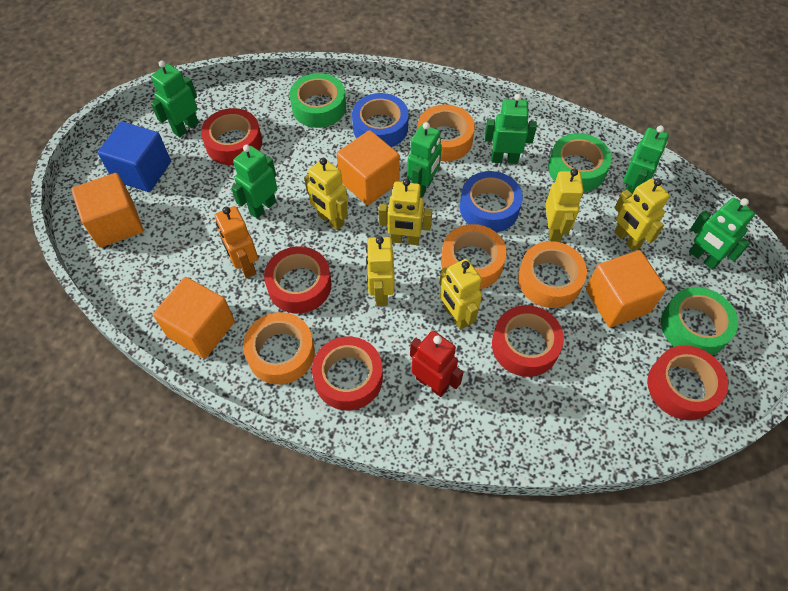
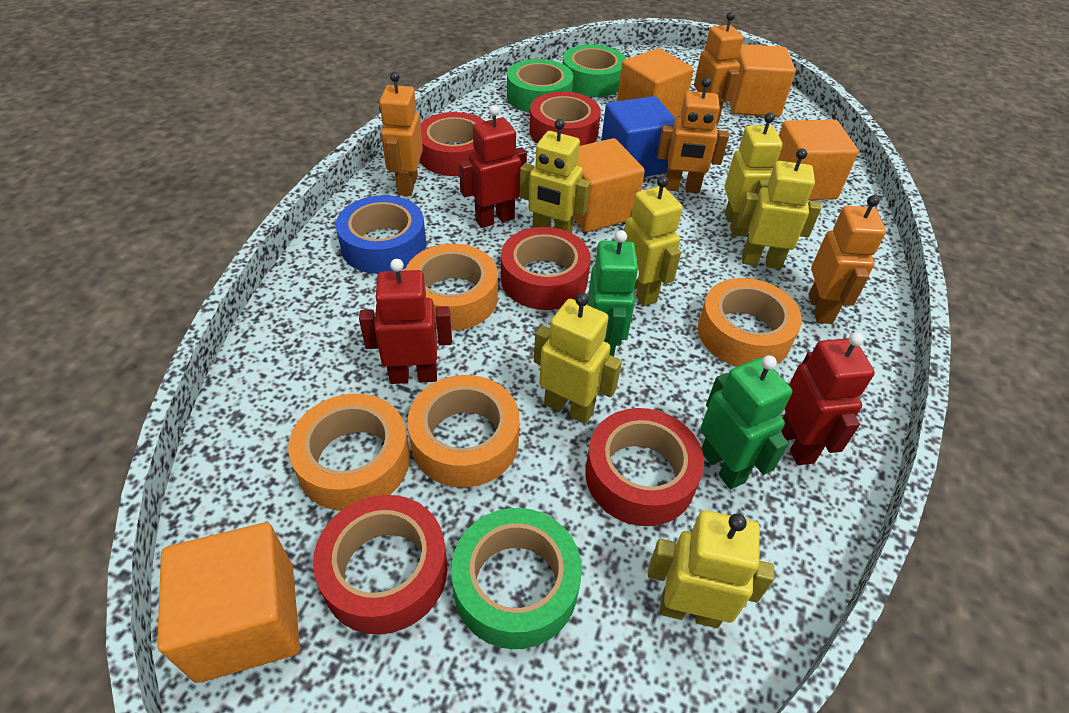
blue tape: 2 -> 1
green robot: 6 -> 2
orange cube: 4 -> 5
orange robot: 1 -> 4
red robot: 1 -> 3

